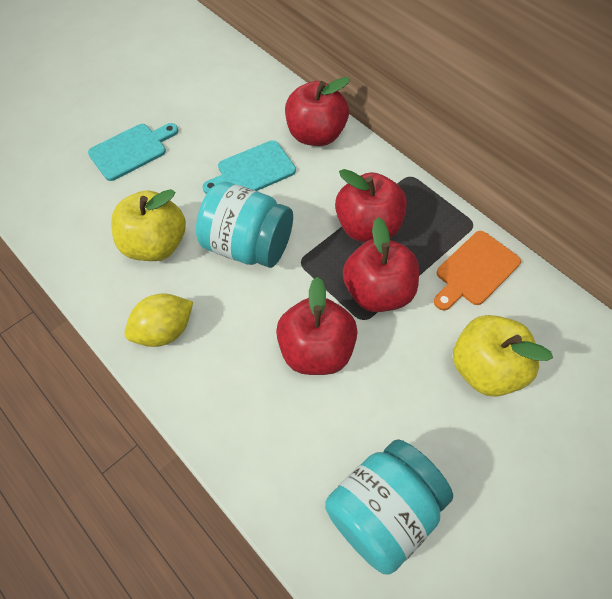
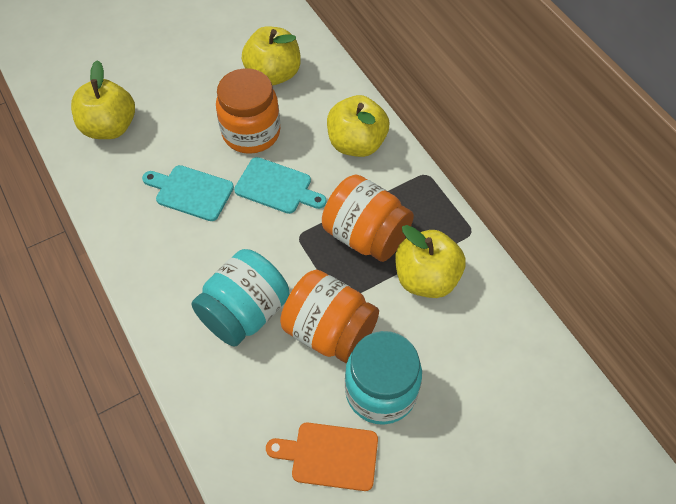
orange jar: 0 -> 3
red apple: 4 -> 0
yellow apple: 2 -> 4
yellow lemon: 1 -> 0

